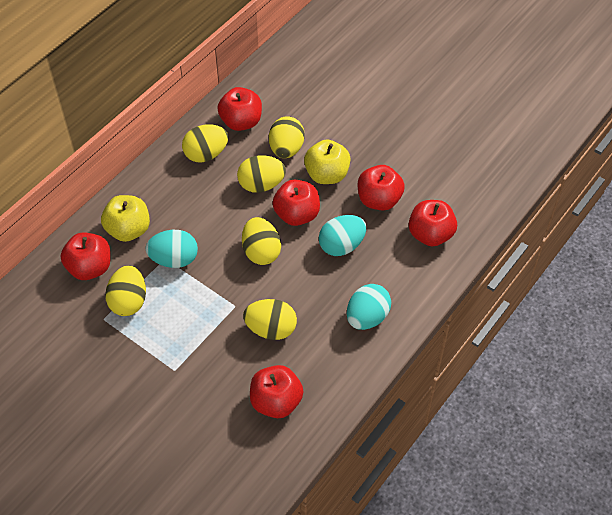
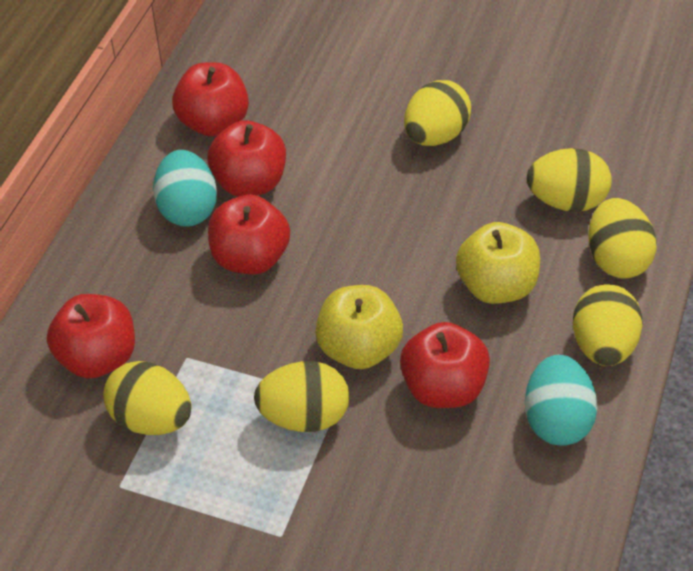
red apple: 6 -> 5
turquoise egg: 3 -> 2

